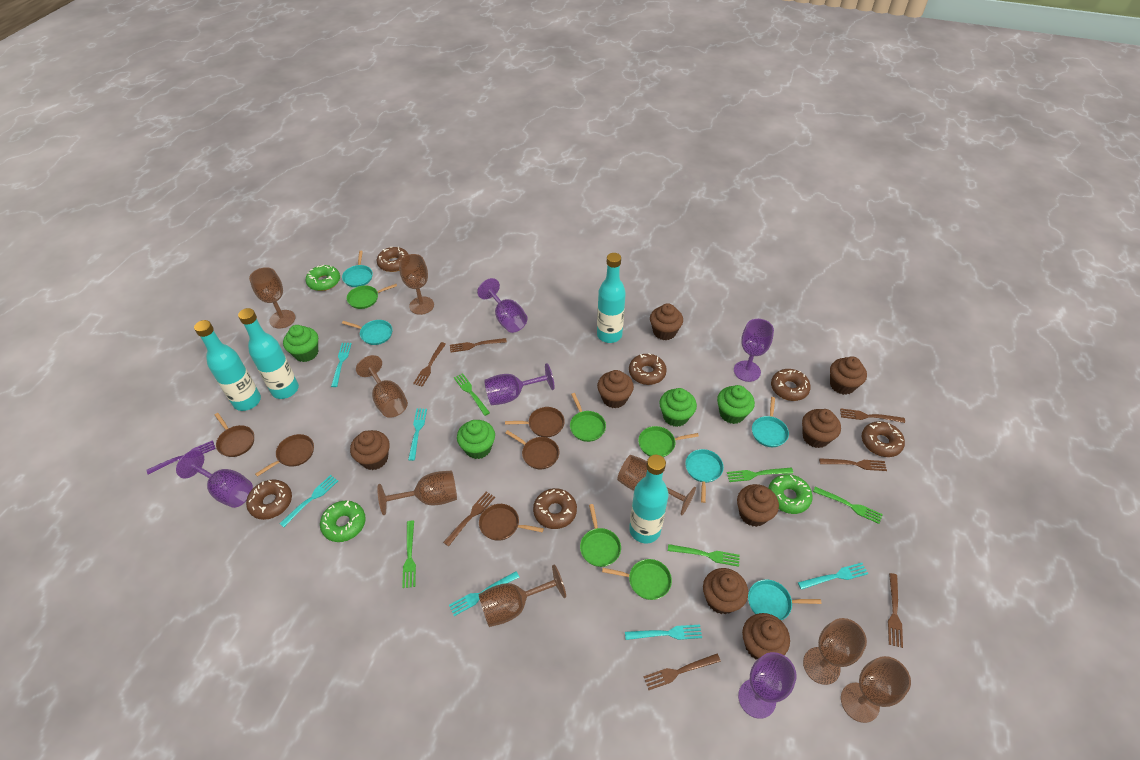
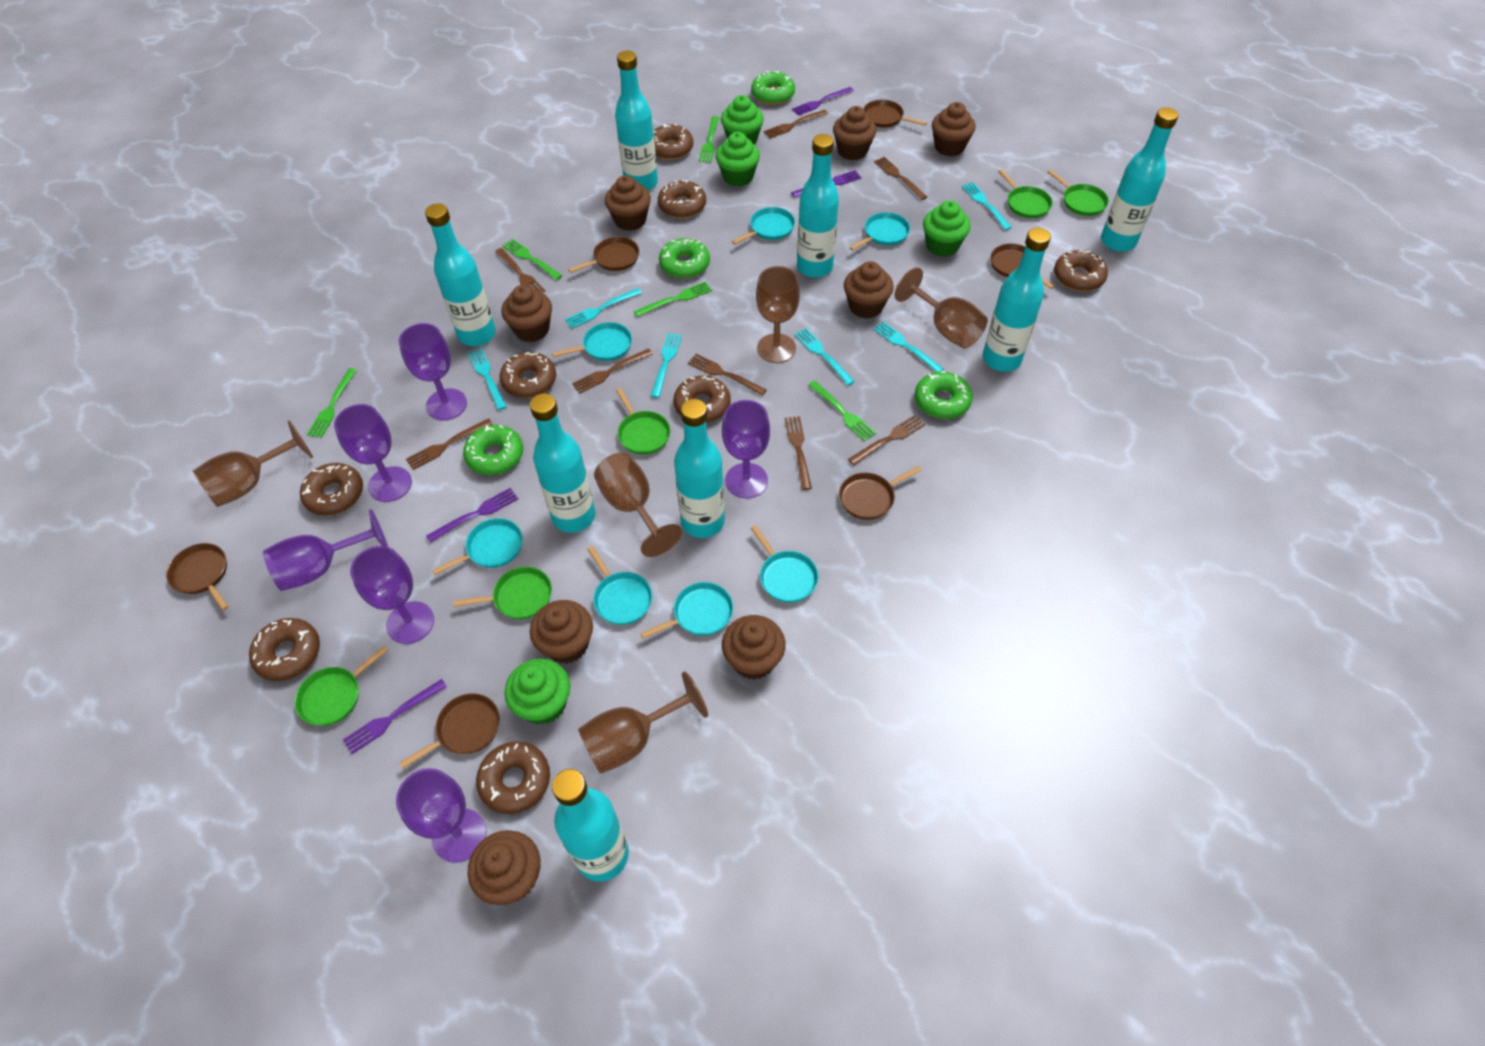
brown donut: 6 -> 8
brown fork: 7 -> 8
brown goblet: 8 -> 5
brown pan: 5 -> 6
green donut: 3 -> 4
purple fork: 1 -> 4
purple goblet: 5 -> 6
turquoise bottle: 4 -> 8
turquoise pan: 5 -> 7

